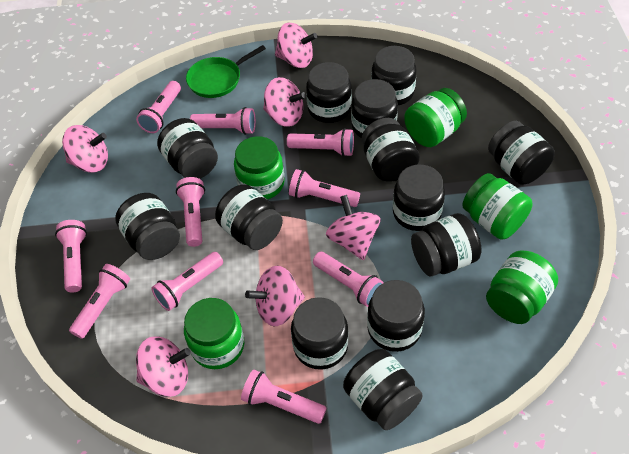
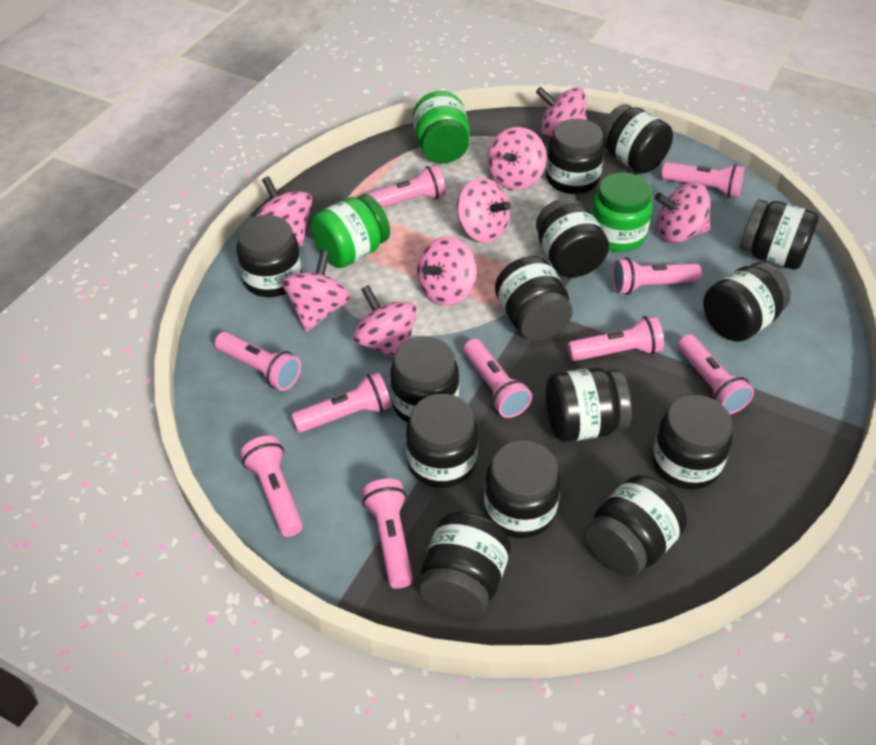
black jar: 13 -> 14
green jar: 5 -> 3
green pan: 1 -> 0
pink spinning top: 6 -> 8

